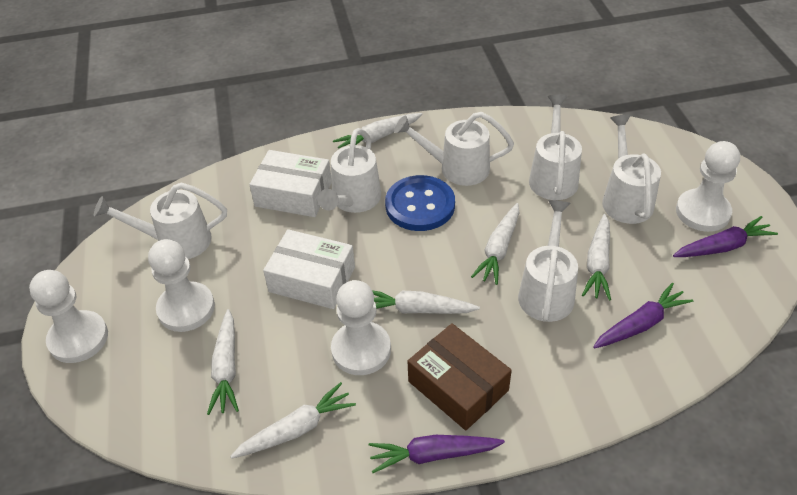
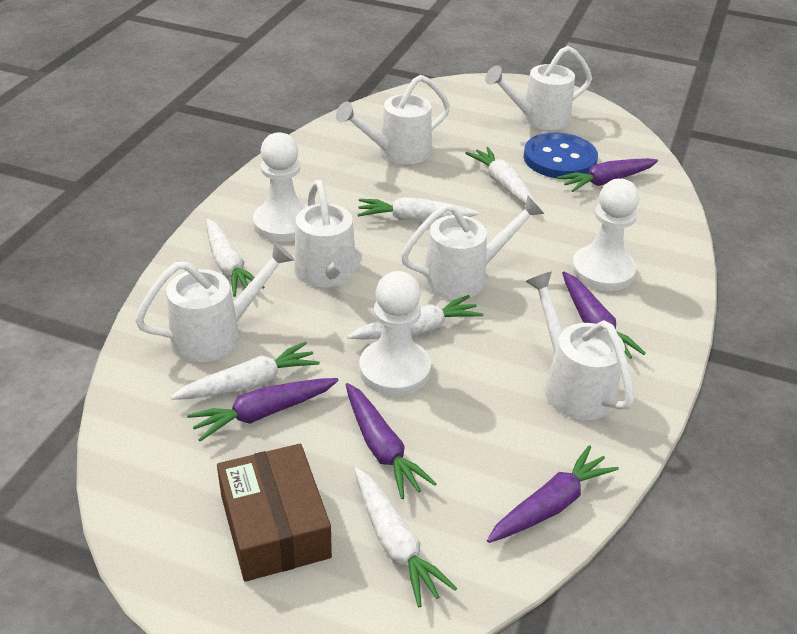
purple carrot: 3 -> 5
white box: 2 -> 0
white pawn: 4 -> 3

